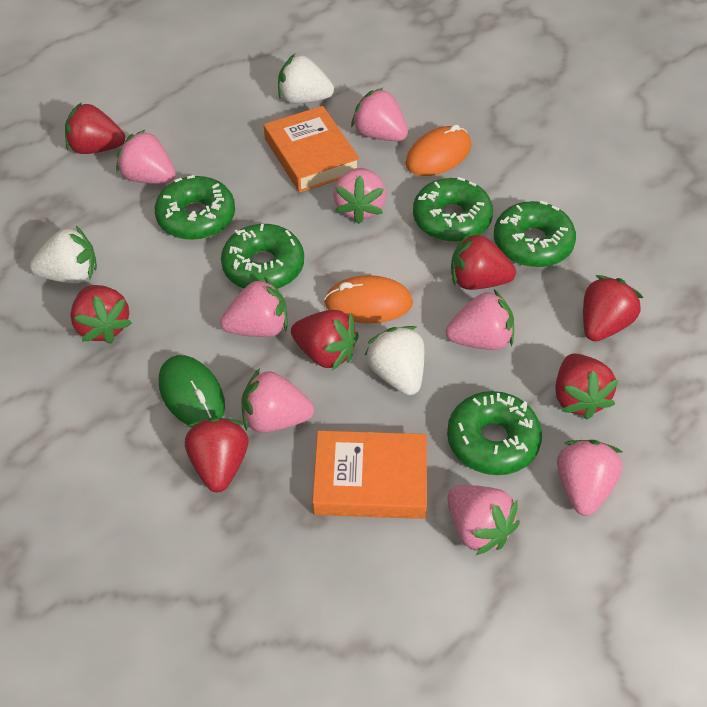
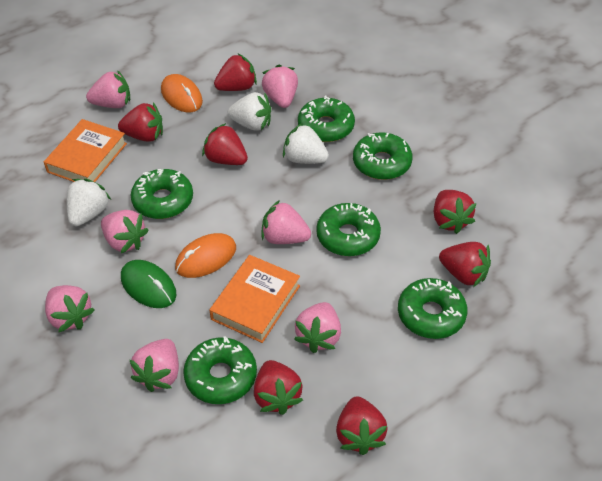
green donut: 5 -> 6
pink strawberry: 8 -> 7

